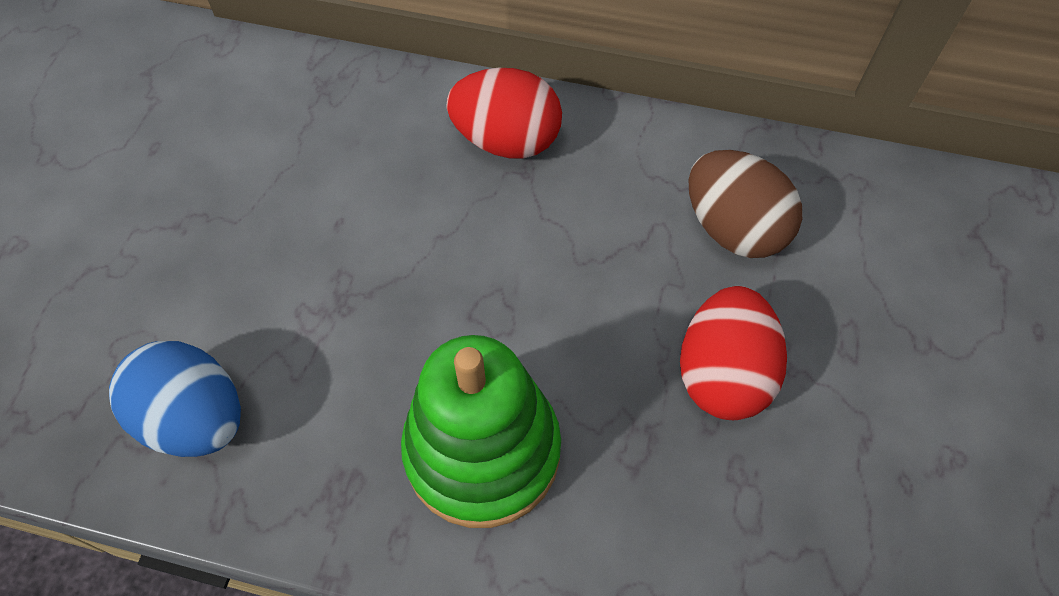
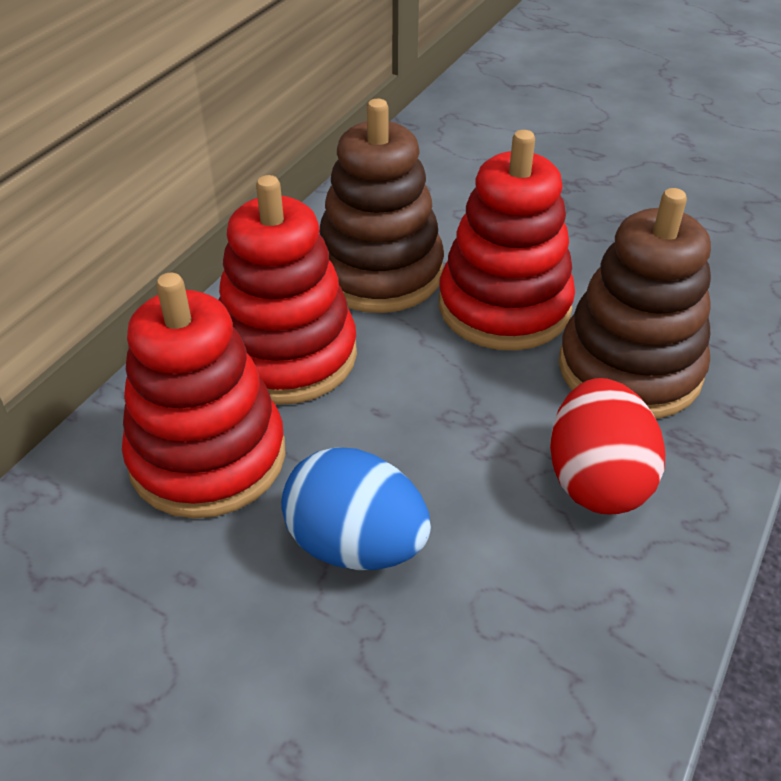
brown egg: 1 -> 0
brown stacking toy: 0 -> 2
green stacking toy: 1 -> 0
red egg: 2 -> 1
red stacking toy: 0 -> 3

